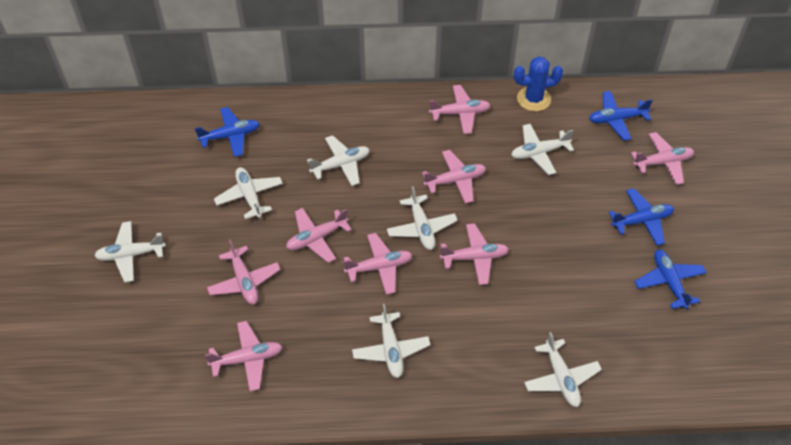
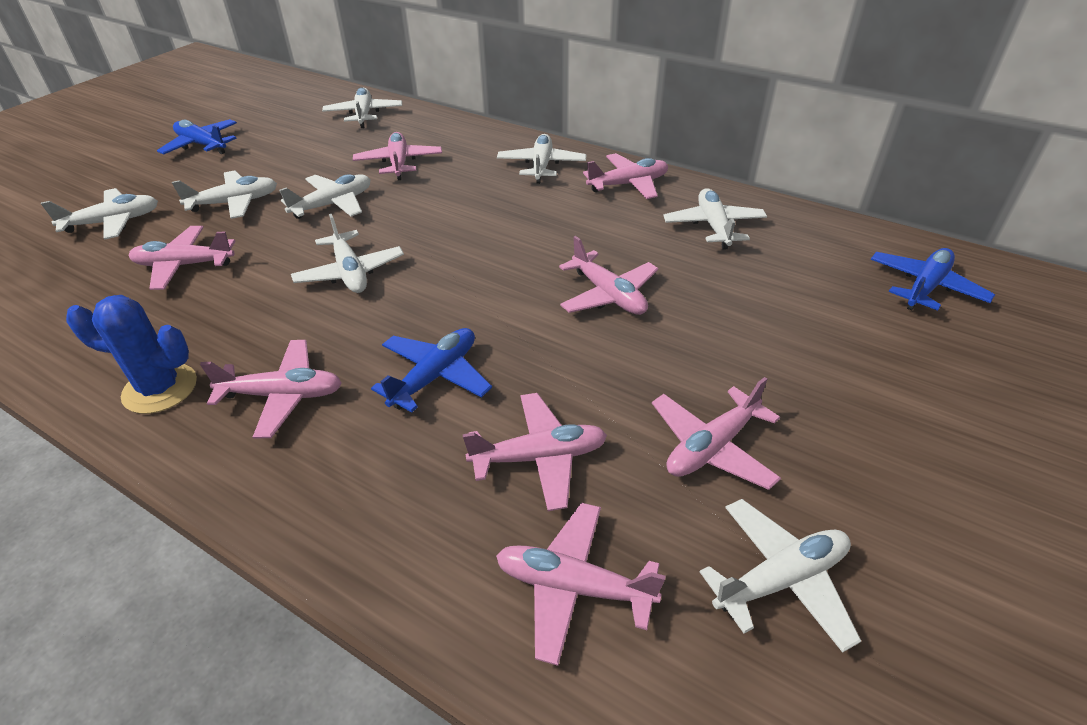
blue plane: 4 -> 3
white plane: 7 -> 8

